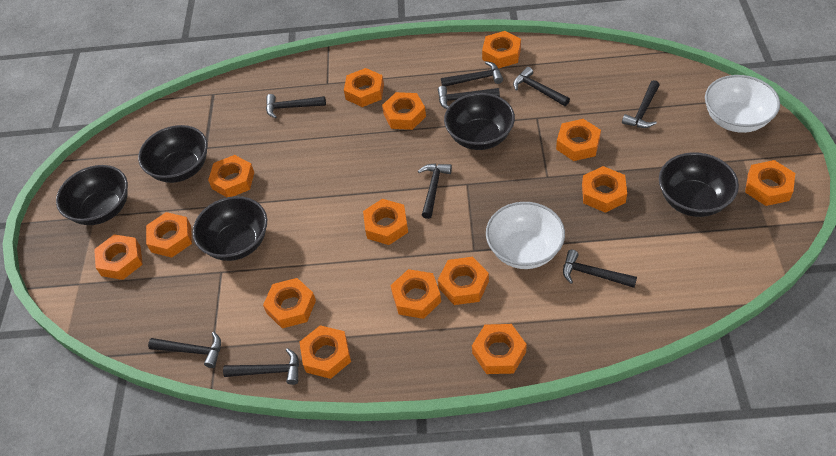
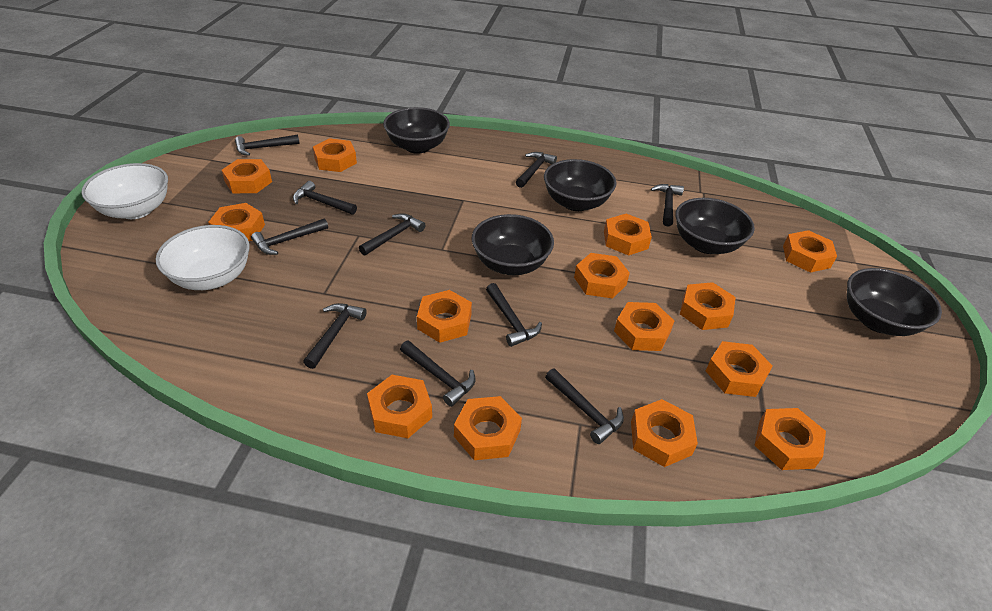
black hammer: 9 -> 10
orange nut: 15 -> 14

